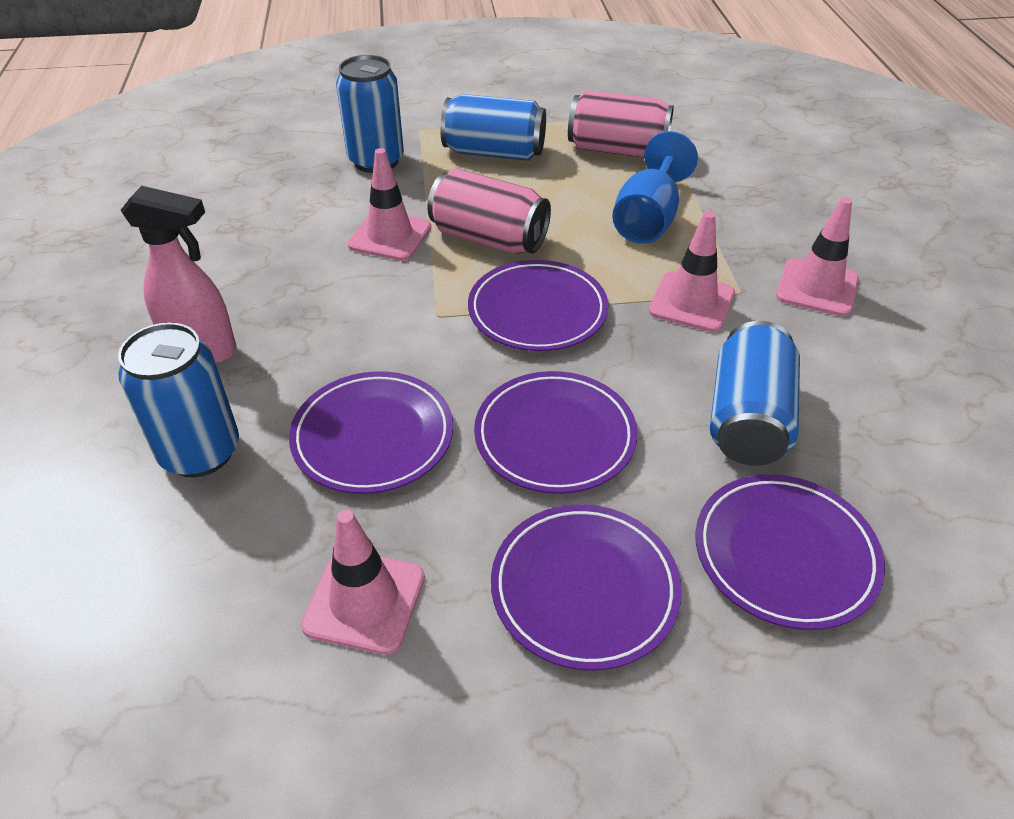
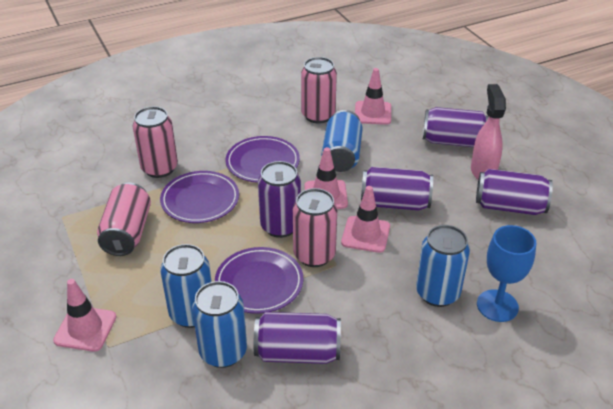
pink can: 2 -> 4
purple can: 0 -> 5
purple plate: 5 -> 3

